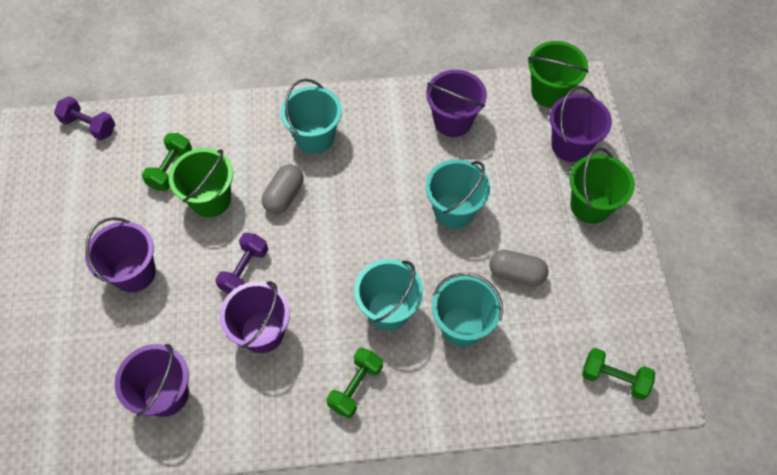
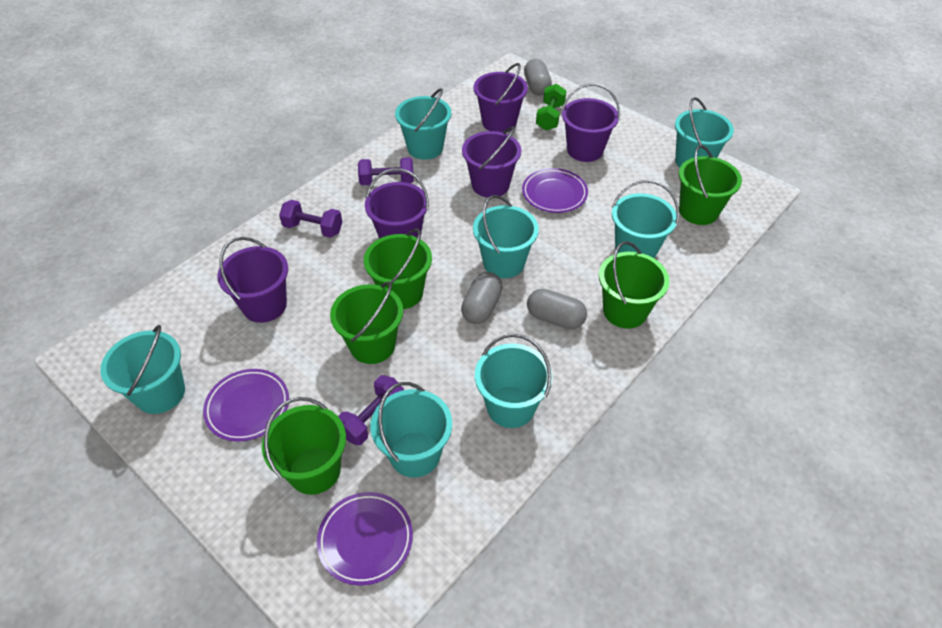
green bucket: 3 -> 5
green dumbbell: 3 -> 1
grey capsule: 2 -> 3
purple dumbbell: 2 -> 3
purple plate: 0 -> 3
turquoise bucket: 4 -> 7

